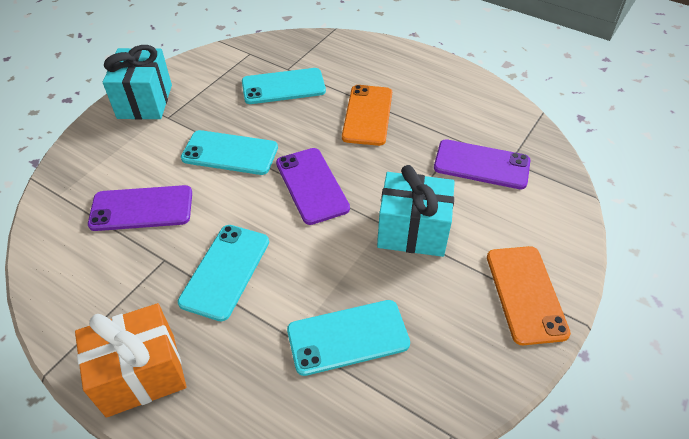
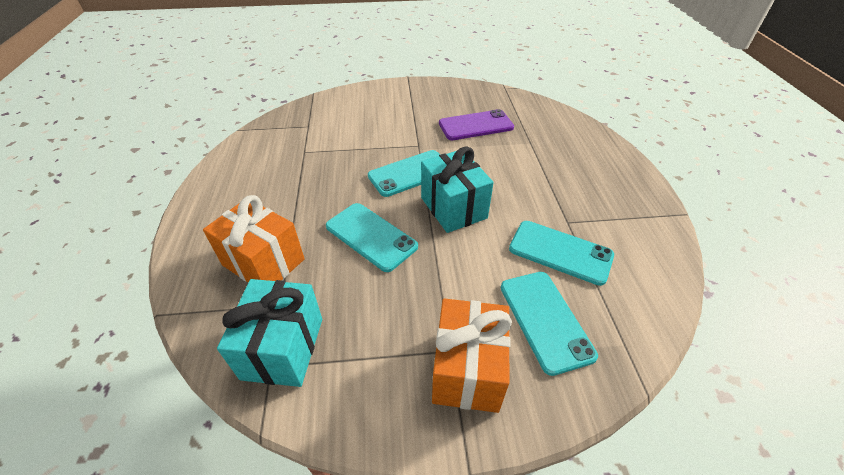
orange gift: 1 -> 2
orange phone: 2 -> 0
purple phone: 3 -> 1

